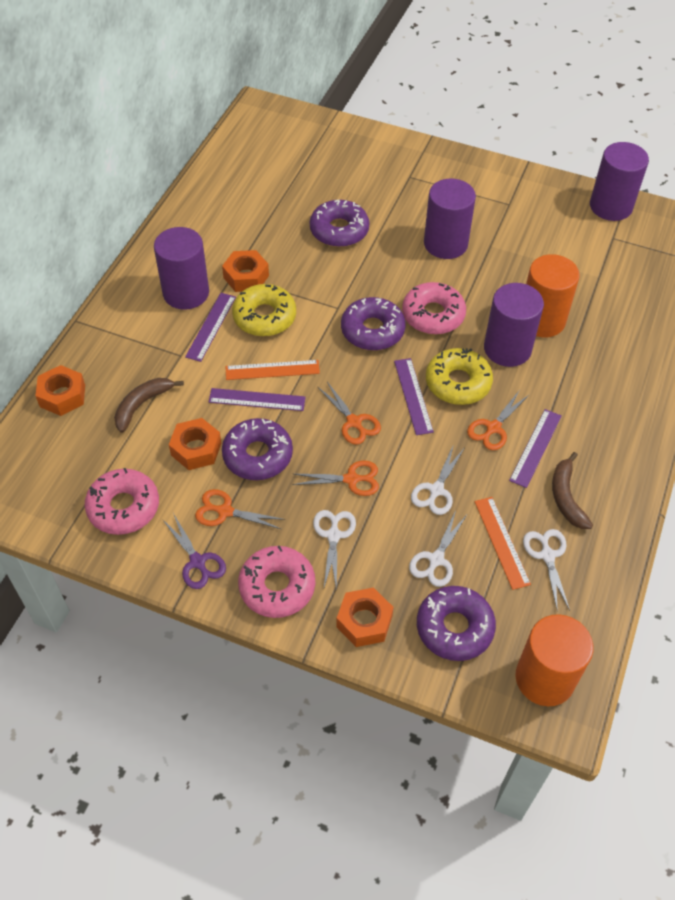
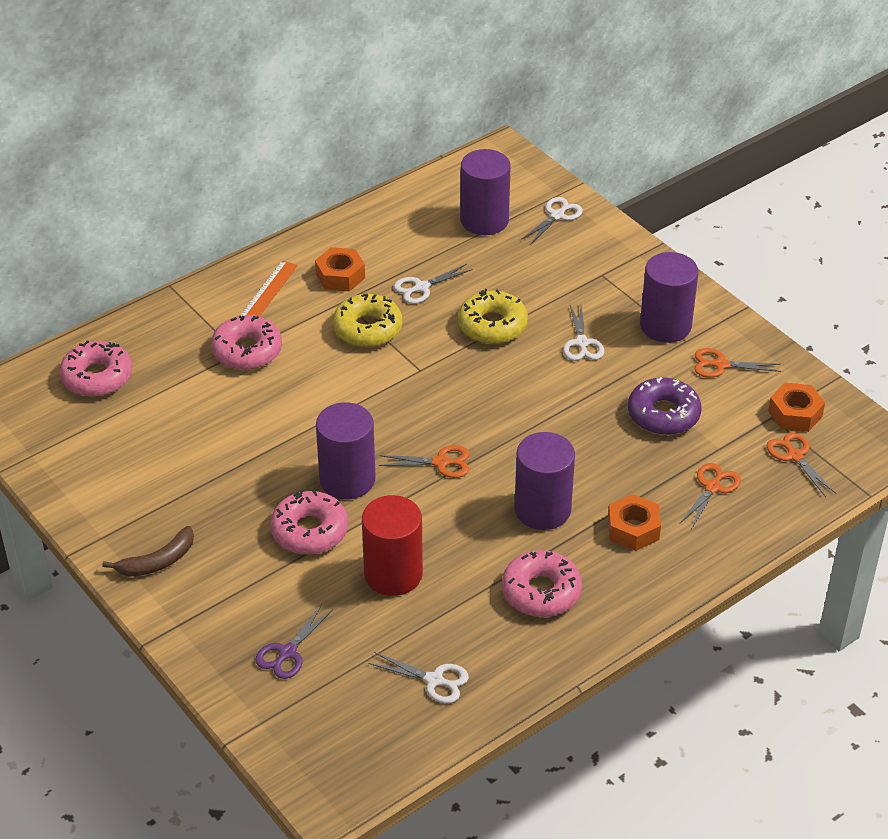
brown banana: 2 -> 1
orange cylinder: 2 -> 0
orange nut: 4 -> 3
orange ruler: 2 -> 1
pink donut: 3 -> 4
purple donut: 4 -> 1
purple ruler: 4 -> 0
red cylinder: 0 -> 1

